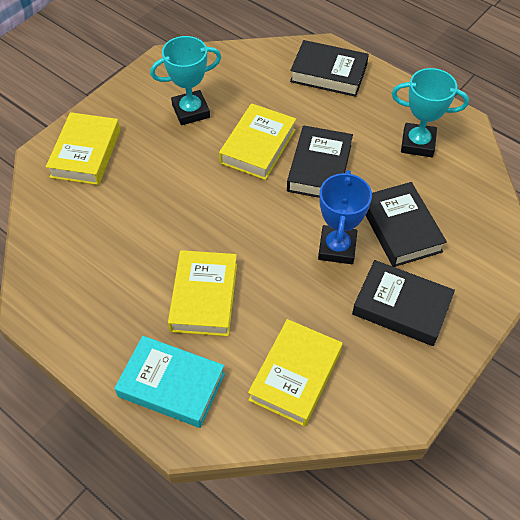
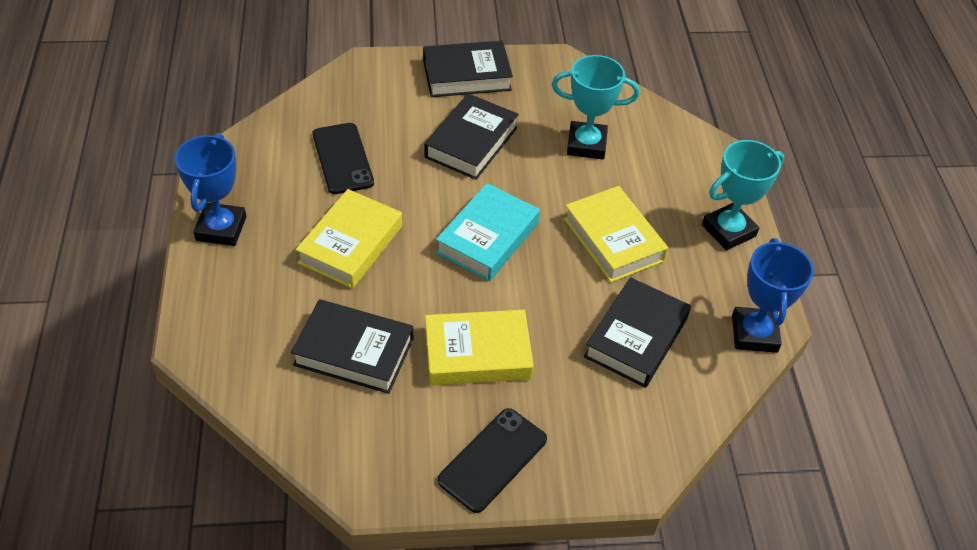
black phone: 0 -> 2
blue trophy: 1 -> 2
yellow book: 4 -> 3

